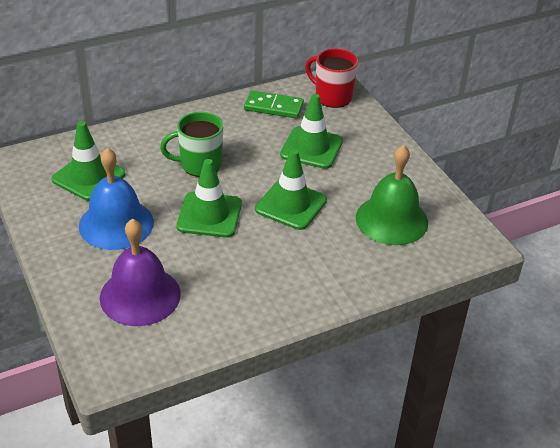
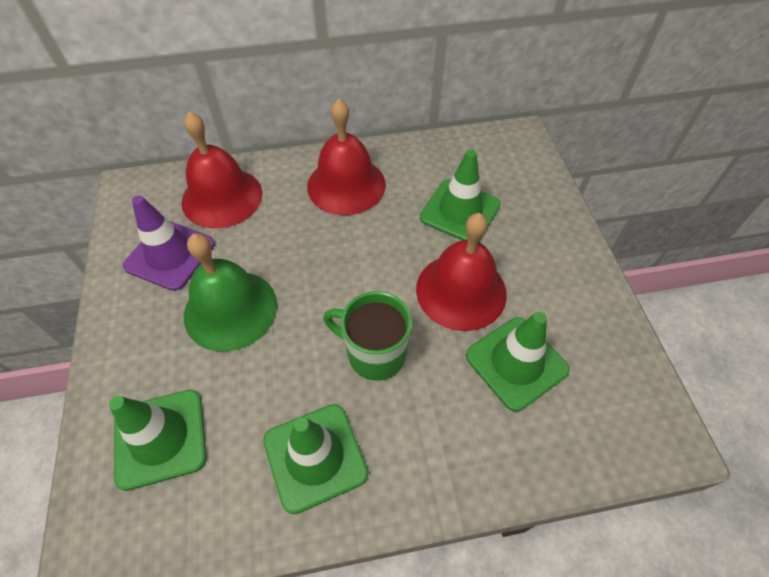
blue bell: 1 -> 0
green domino: 1 -> 0
purple bell: 1 -> 0
purple traffic cone: 0 -> 1
red bell: 0 -> 3
red mug: 1 -> 0

